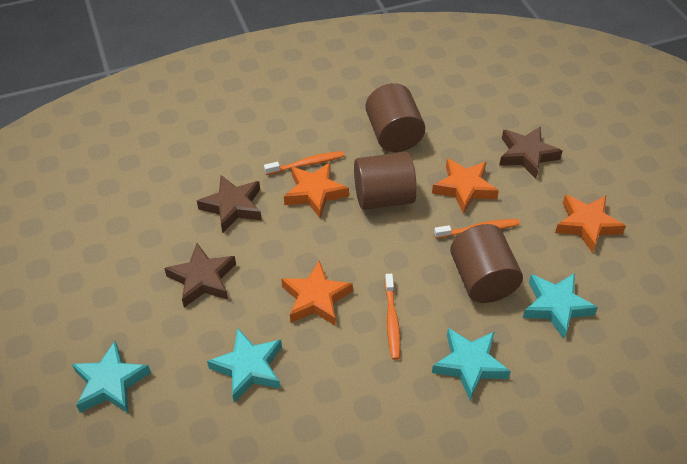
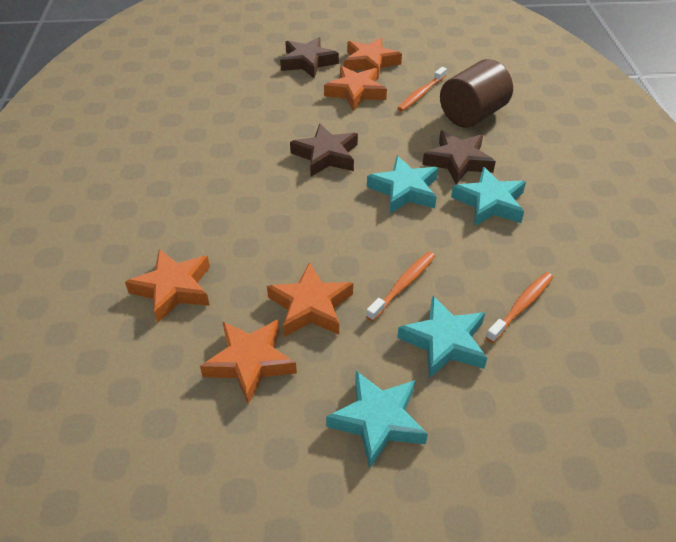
brown cylinder: 3 -> 1
orange star: 4 -> 5

